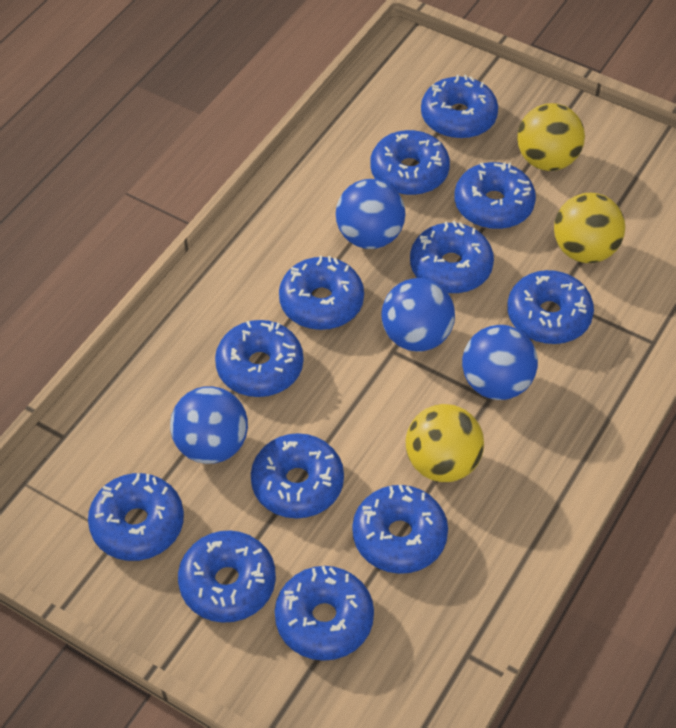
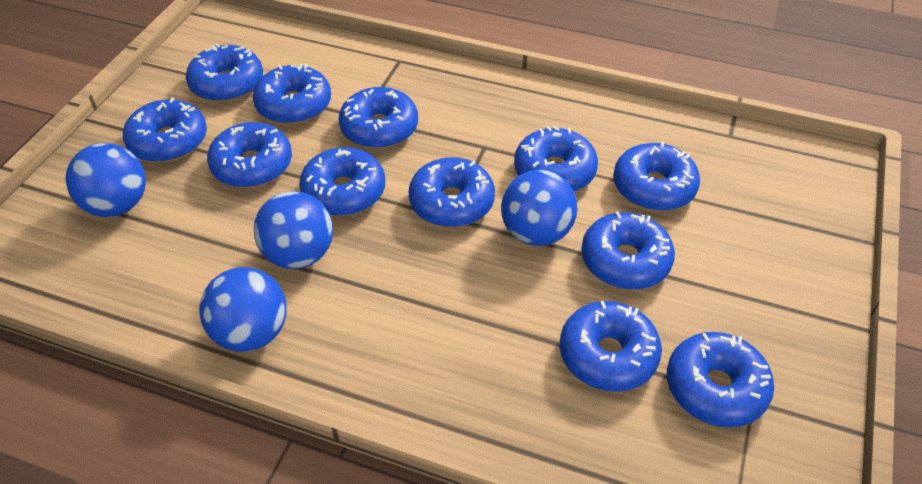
yellow ball: 3 -> 0

